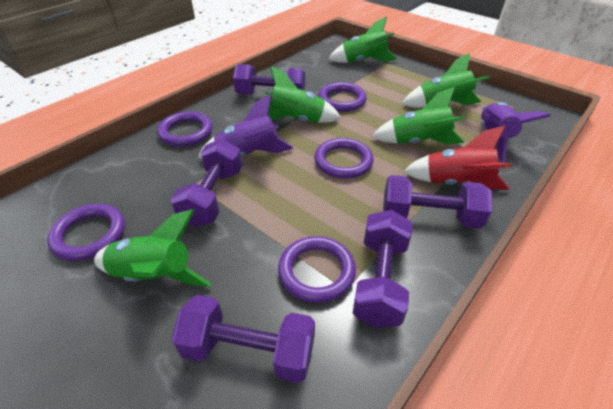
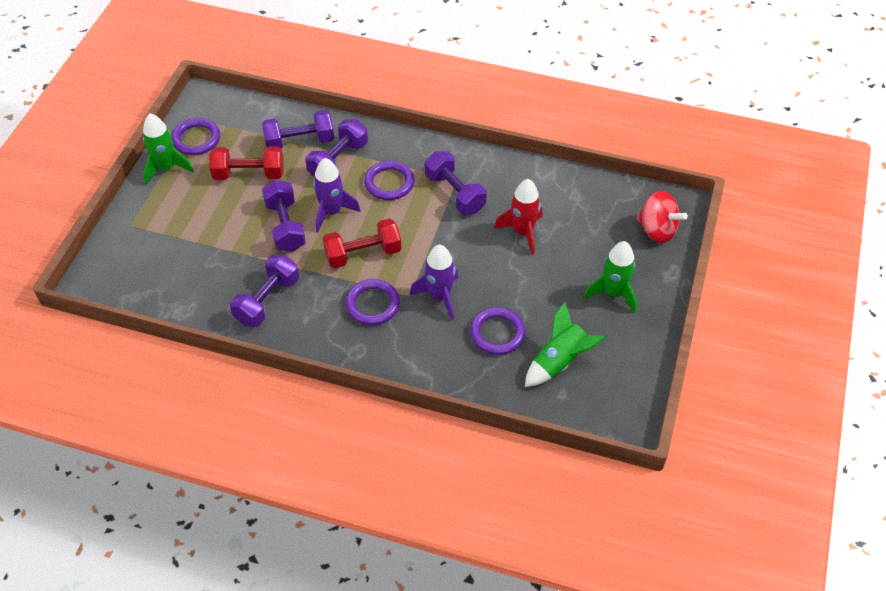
green rocket: 5 -> 3
purple ring: 5 -> 4
red dumbbell: 0 -> 2
red spinning top: 0 -> 1

